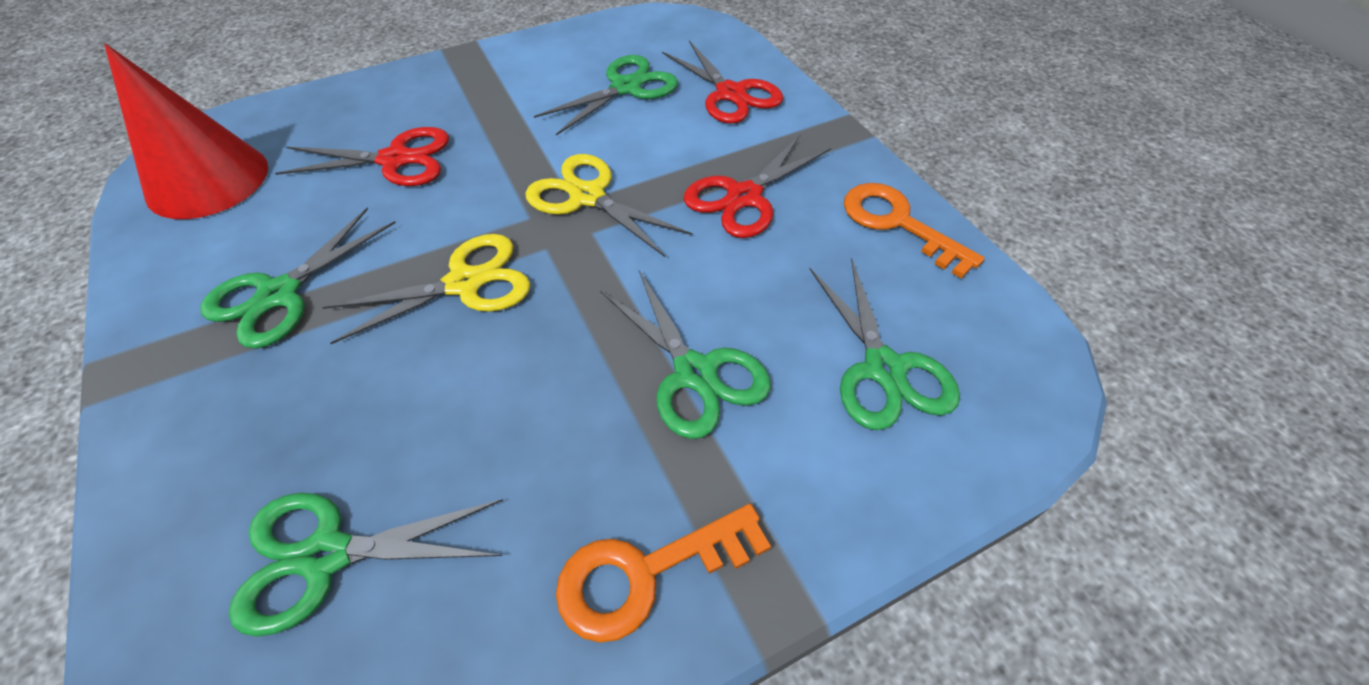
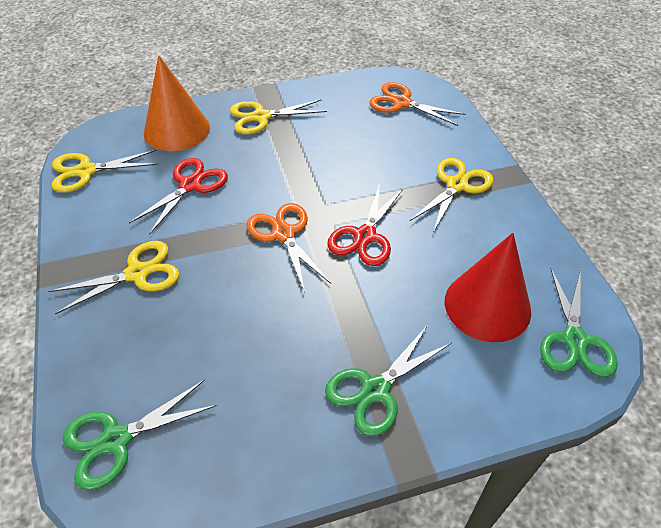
green scissors: 5 -> 3
orange cone: 0 -> 1
orange key: 2 -> 0
orange scissors: 0 -> 2
red scissors: 3 -> 2
yellow scissors: 2 -> 4

